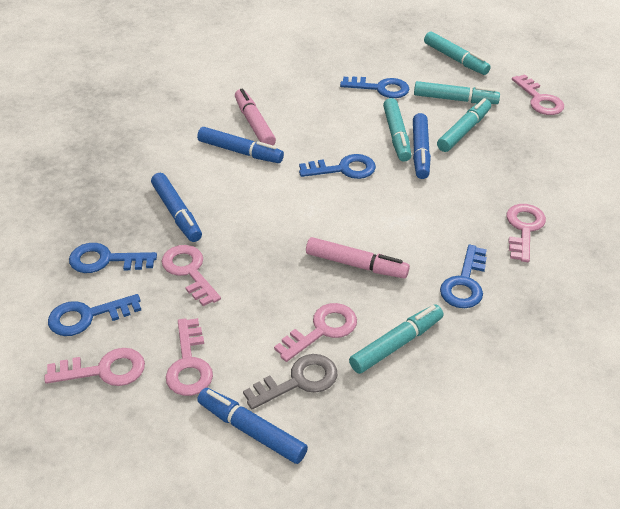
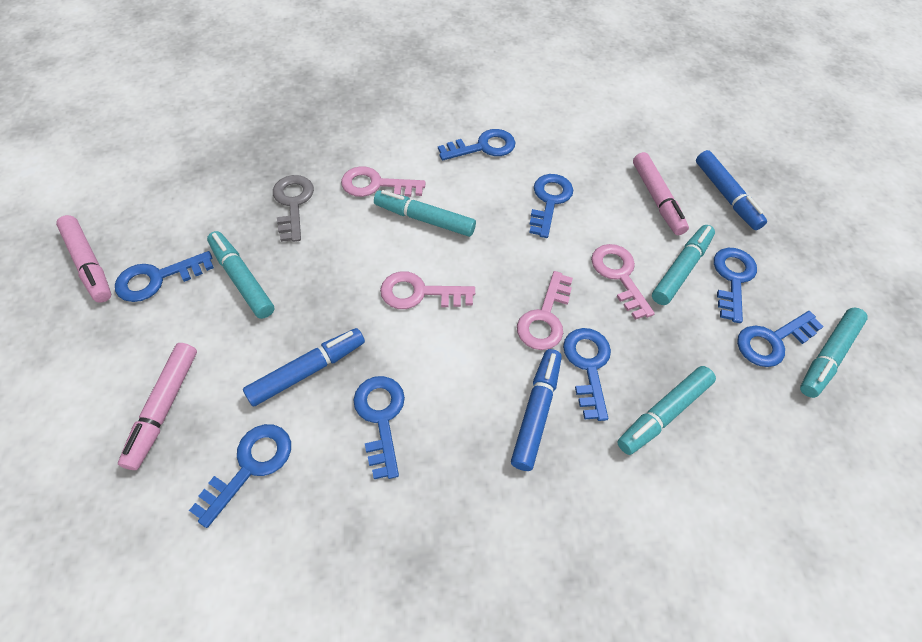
blue key: 5 -> 8
blue marker: 4 -> 3
pink key: 6 -> 4
pink marker: 2 -> 3

